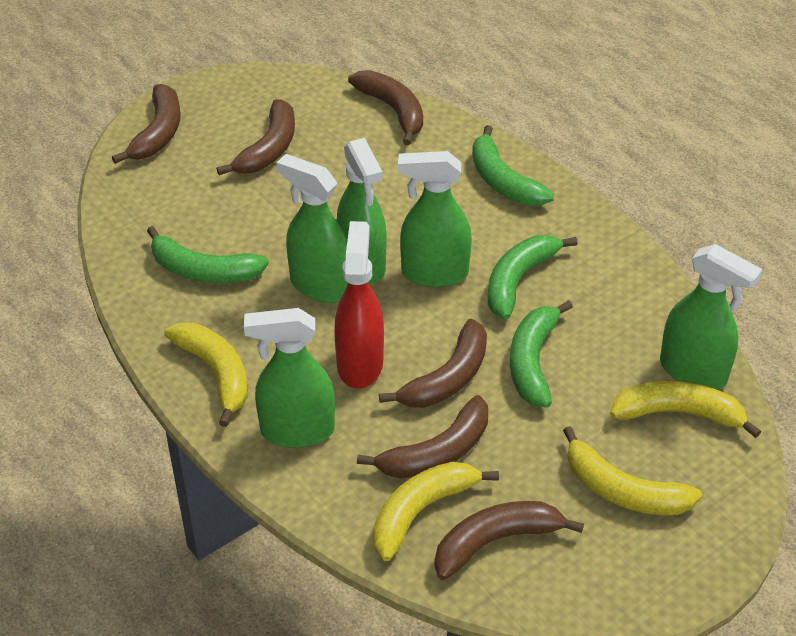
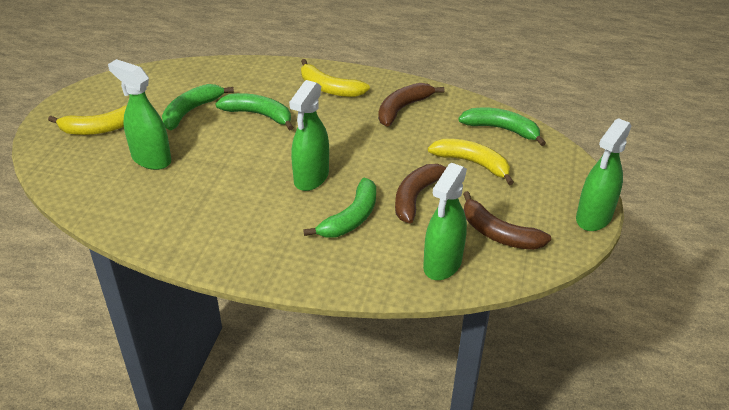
brown banana: 6 -> 3
green spray bottle: 5 -> 4
red spray bottle: 1 -> 0
yellow banana: 4 -> 3

